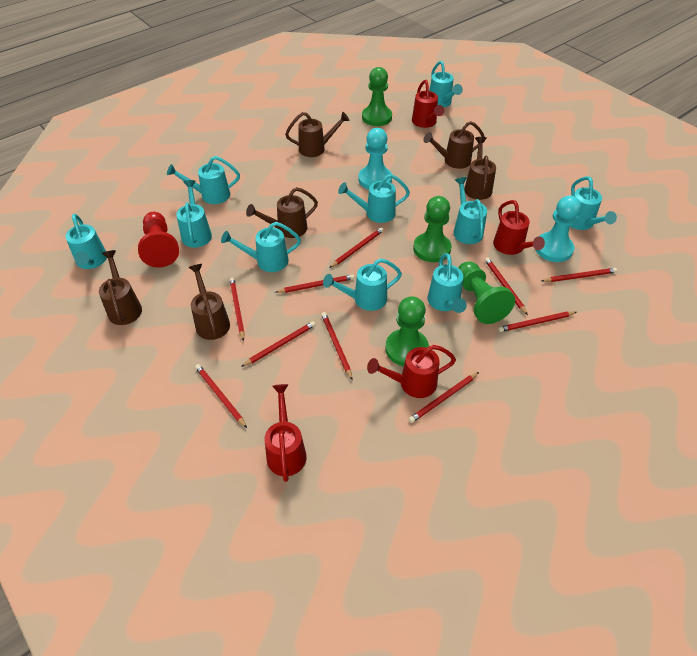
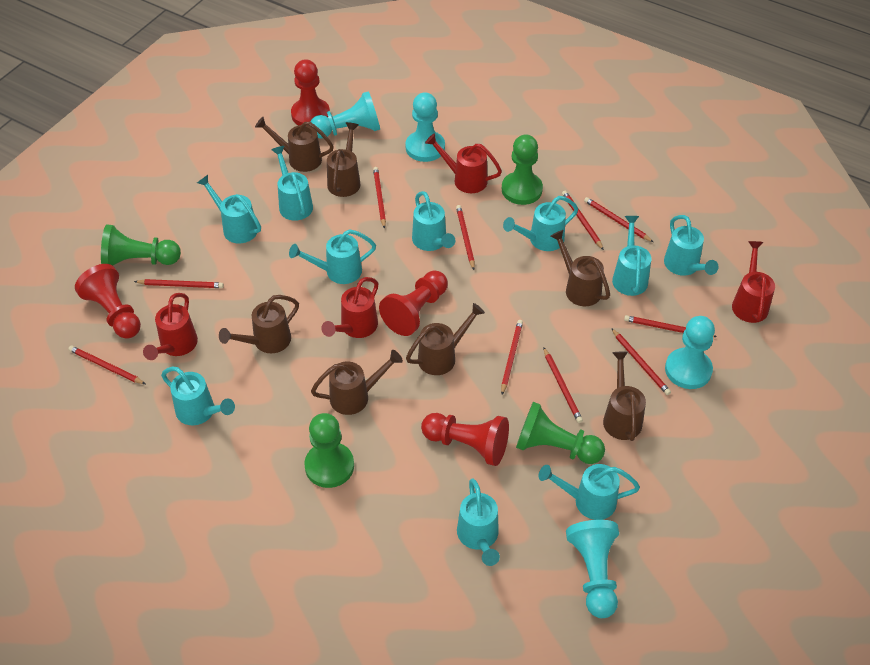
brown watering can: 6 -> 7
red pawn: 1 -> 4
turquoise pawn: 2 -> 4

